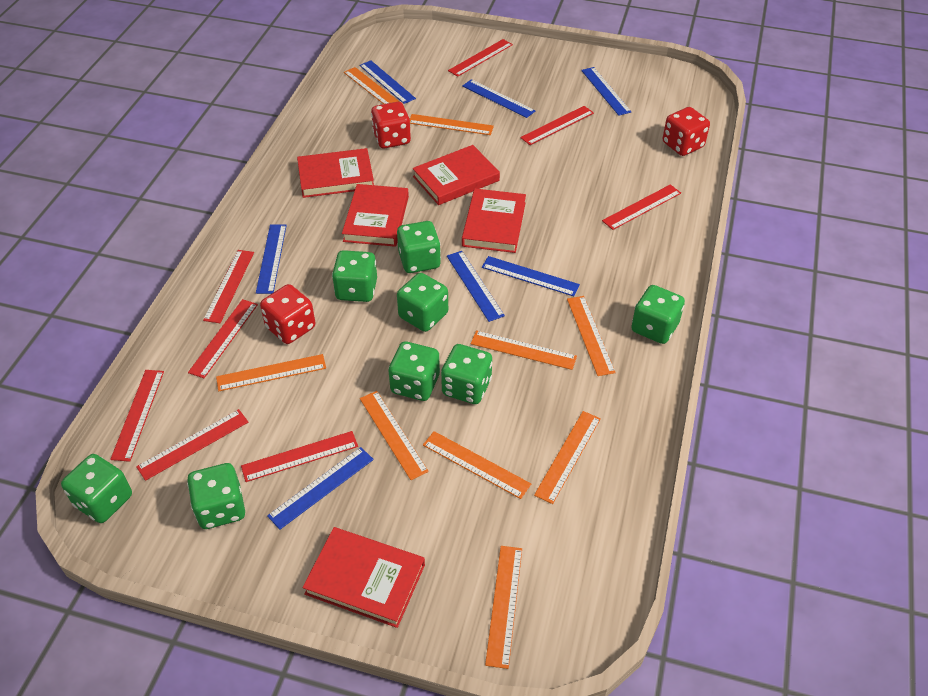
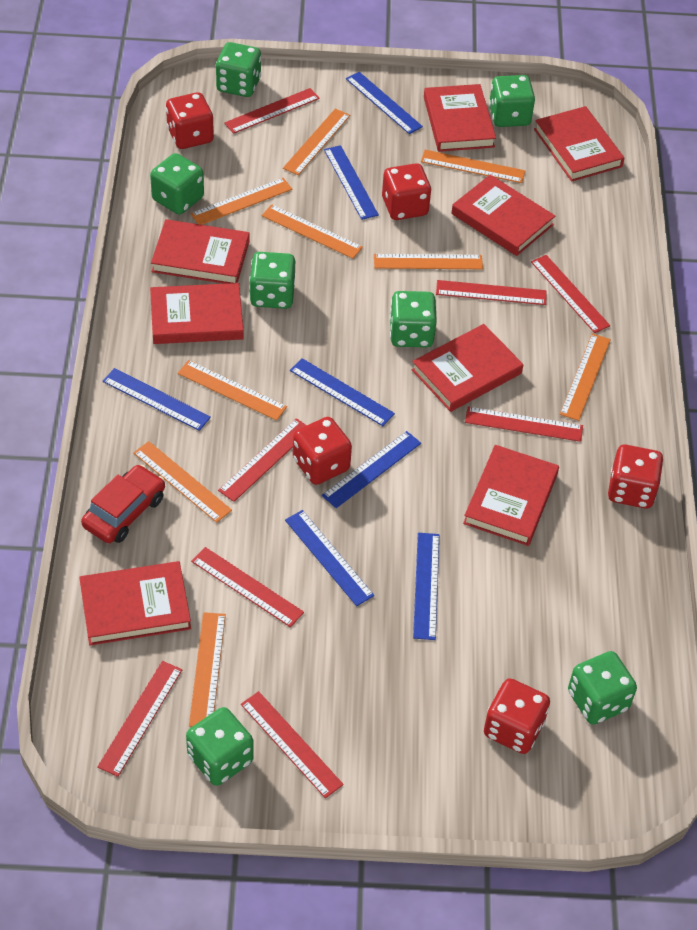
green dice: 8 -> 7
red book: 5 -> 8
red car: 0 -> 1
red dice: 3 -> 5

